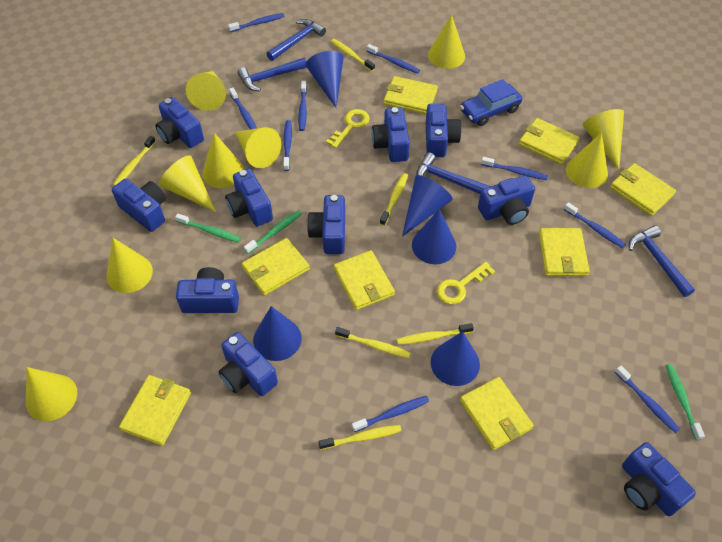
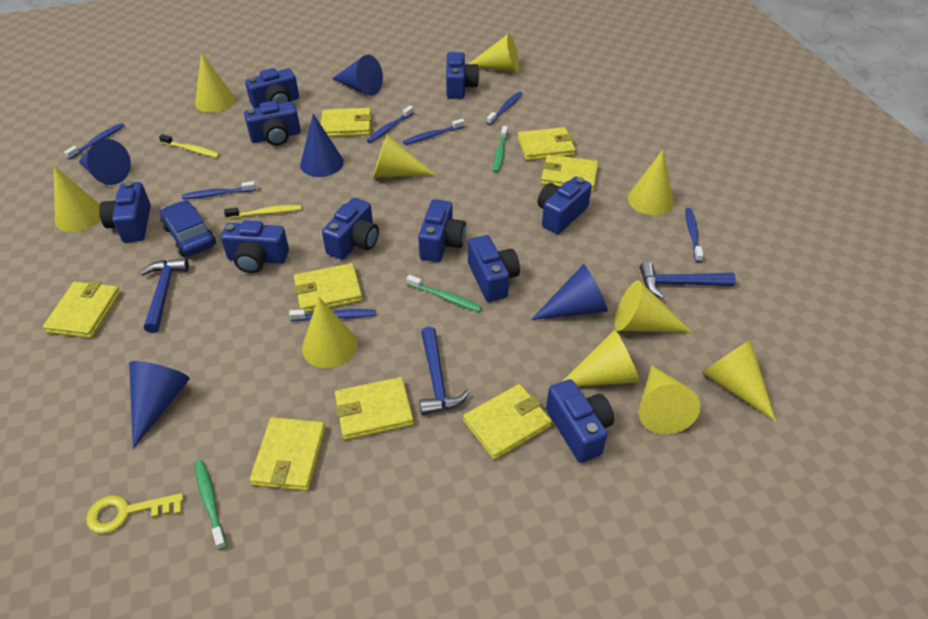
blue hammer: 4 -> 3
blue toothbrush: 9 -> 7
yellow cone: 9 -> 10
yellow key: 2 -> 1
yellow toothbrush: 6 -> 2

